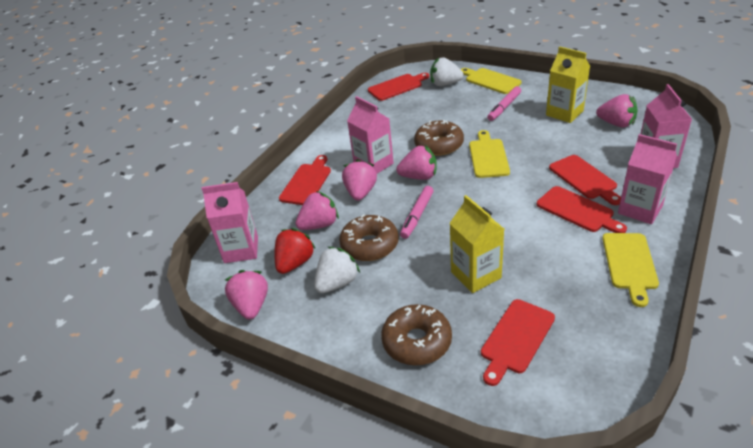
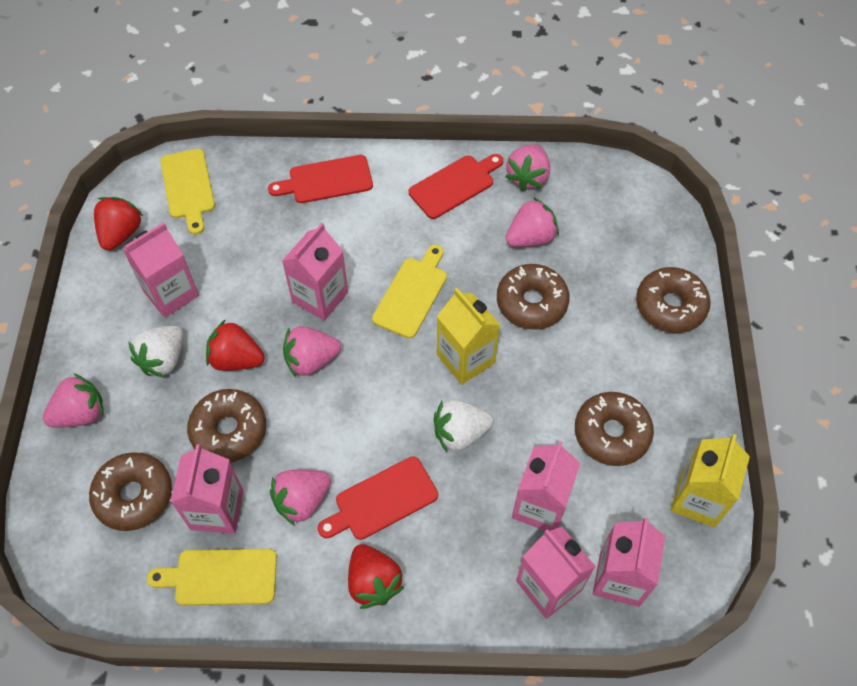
brown donut: 3 -> 5
pink carton: 4 -> 6
pink marker: 2 -> 0
red cutting board: 5 -> 3
red strawberry: 1 -> 3

